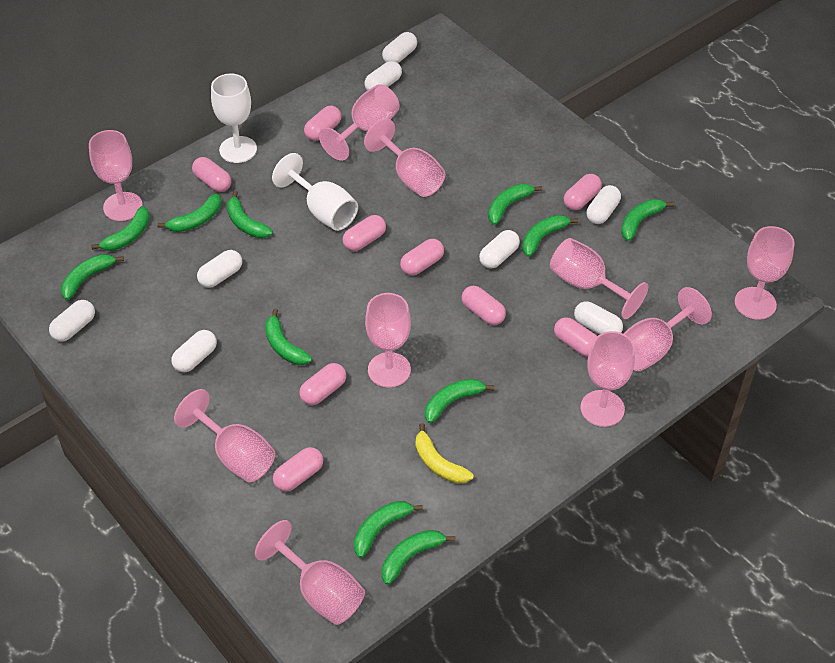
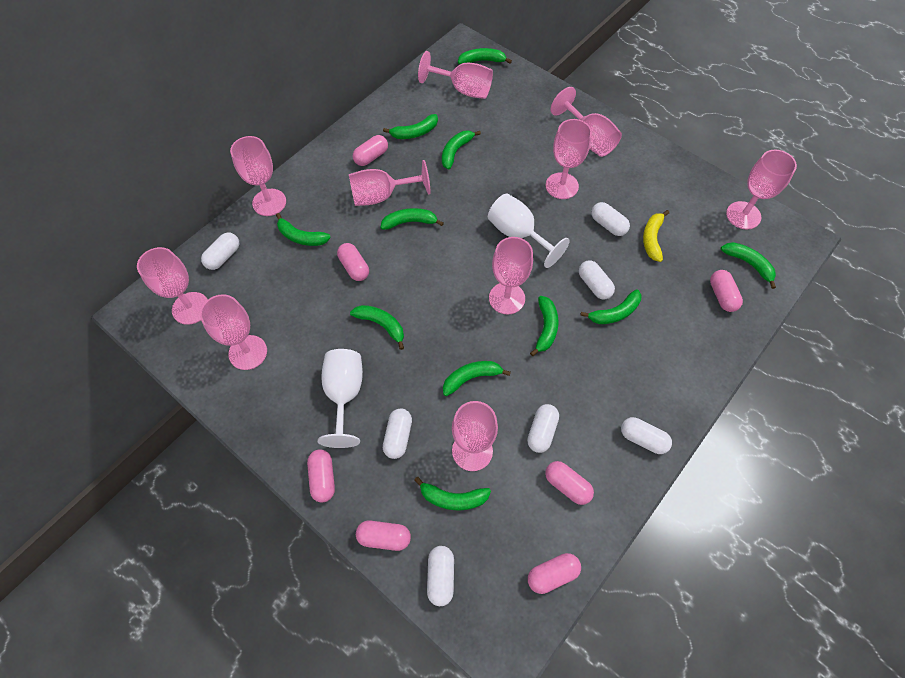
pink capsule: 9 -> 7
white capsule: 8 -> 7

